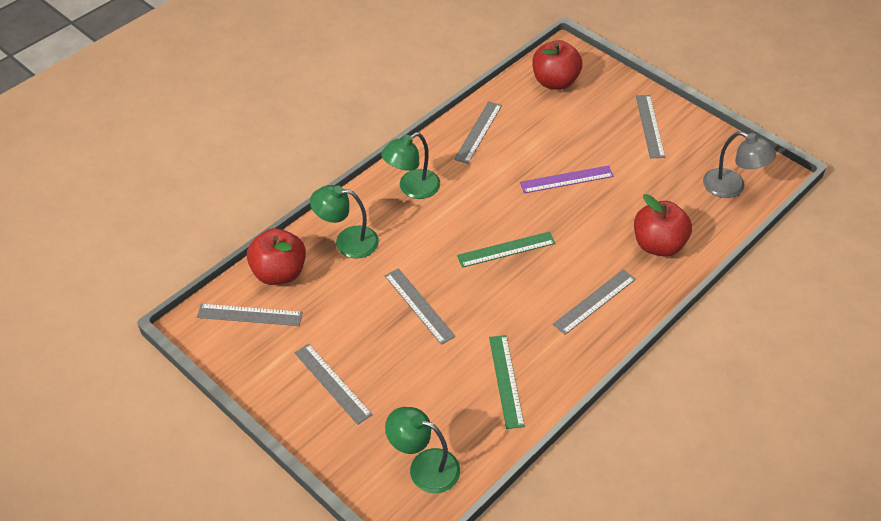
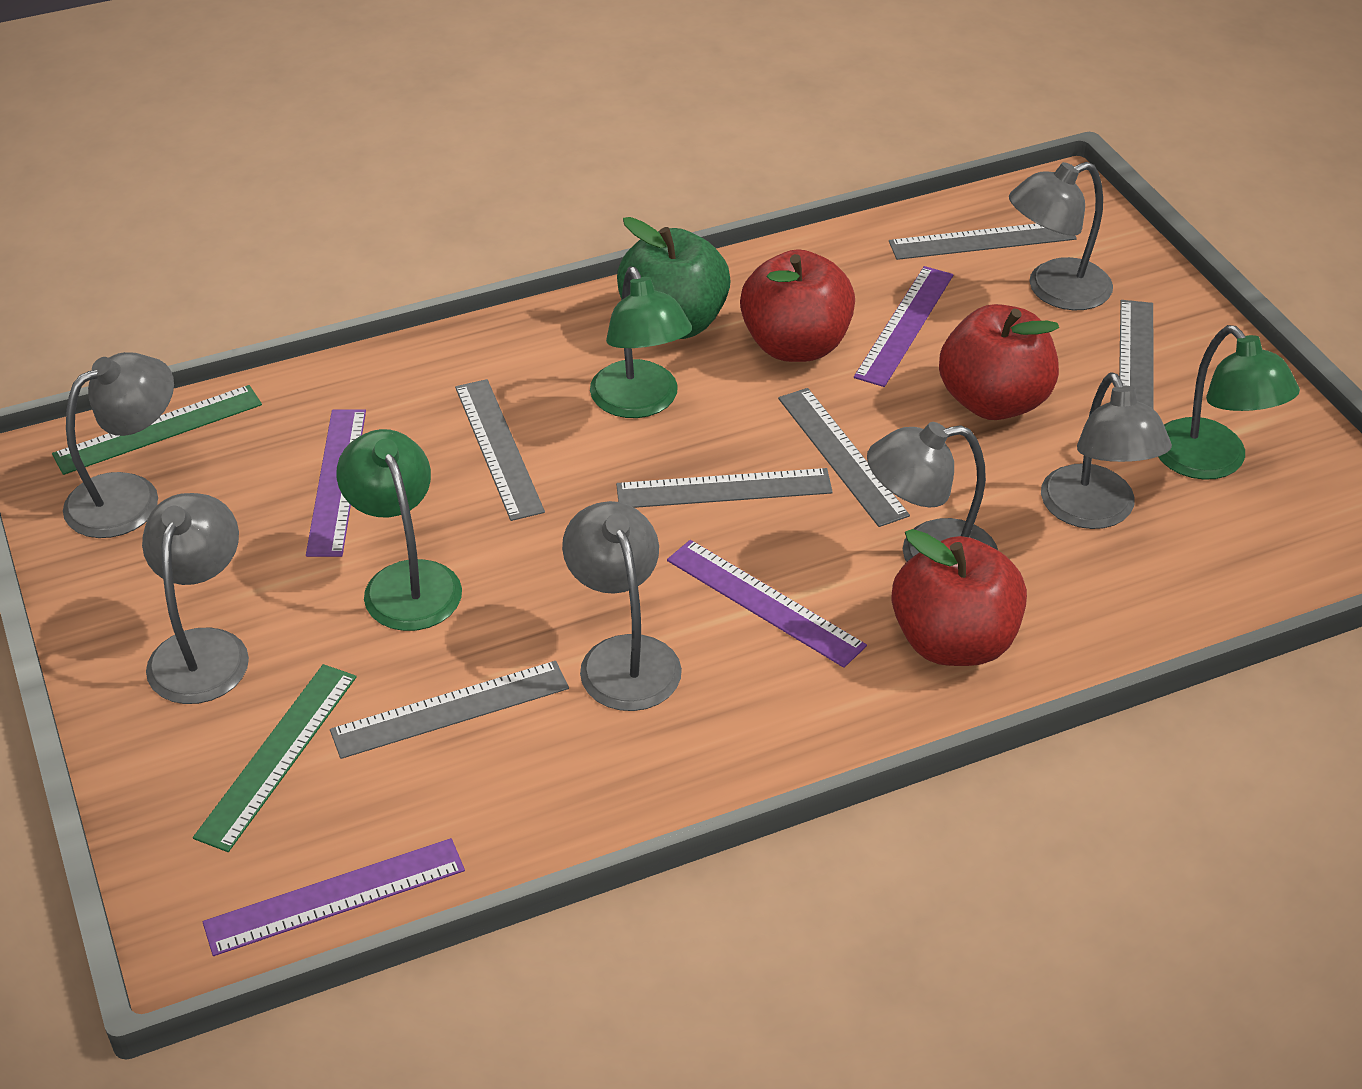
green apple: 0 -> 1
grey lamp: 1 -> 6
purple ruler: 1 -> 4

